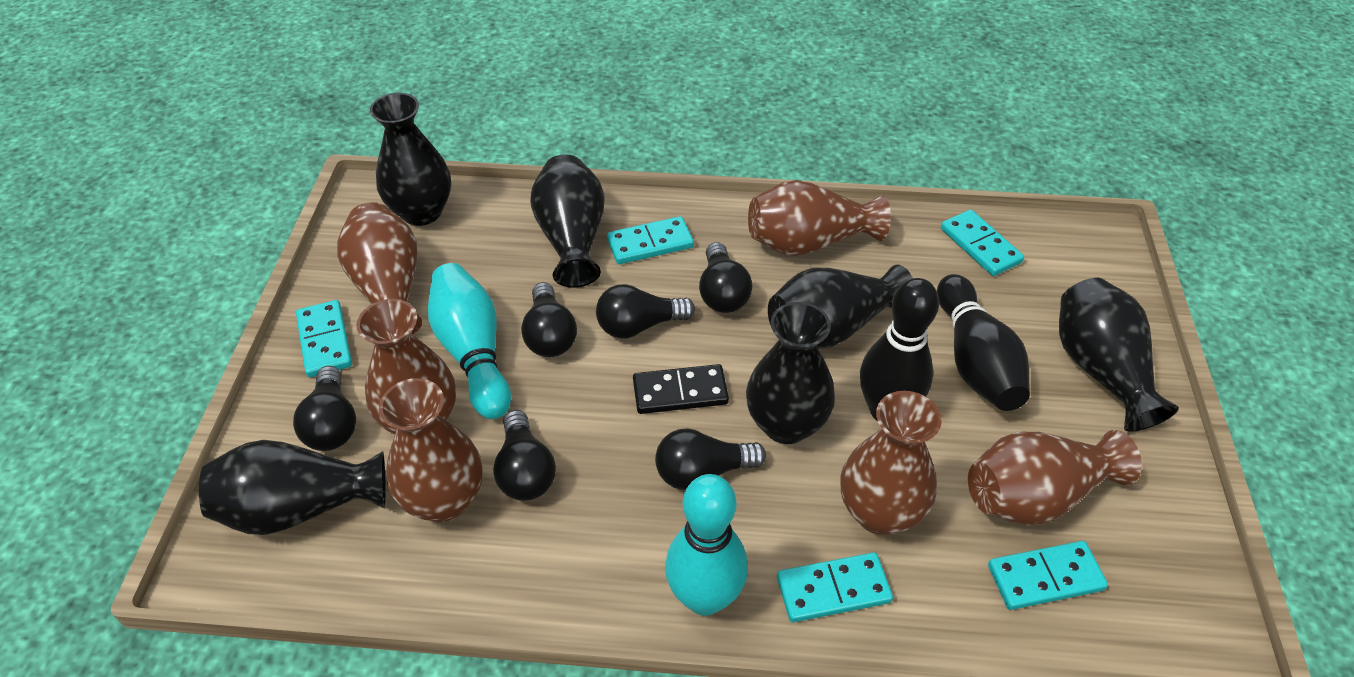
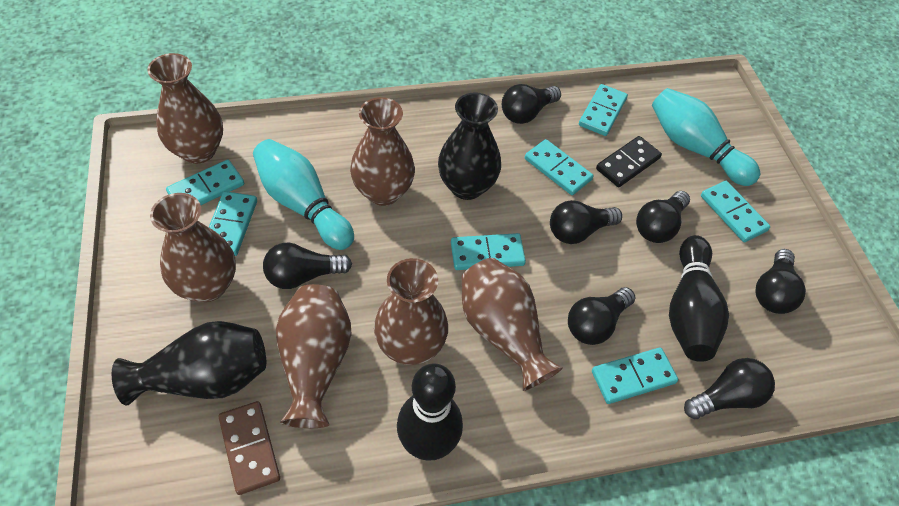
black light bulb: 6 -> 7
black vase: 6 -> 2
brown domino: 0 -> 1
turquoise domino: 5 -> 7

